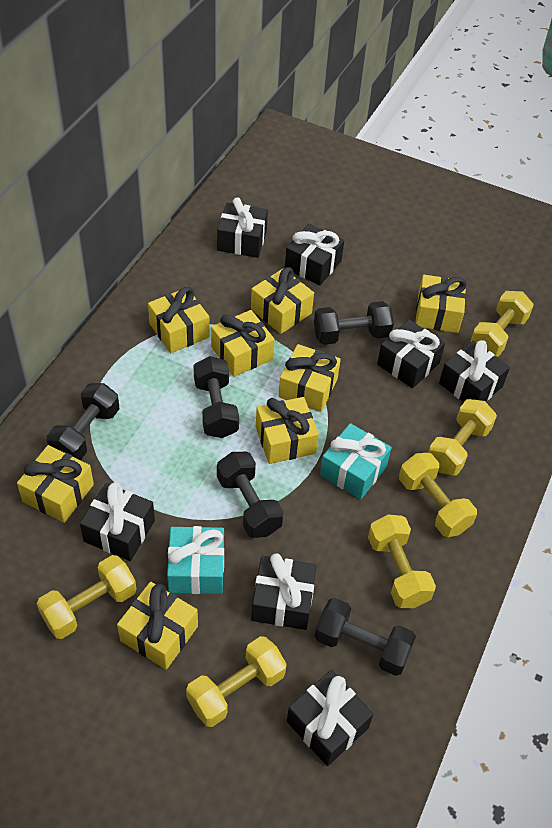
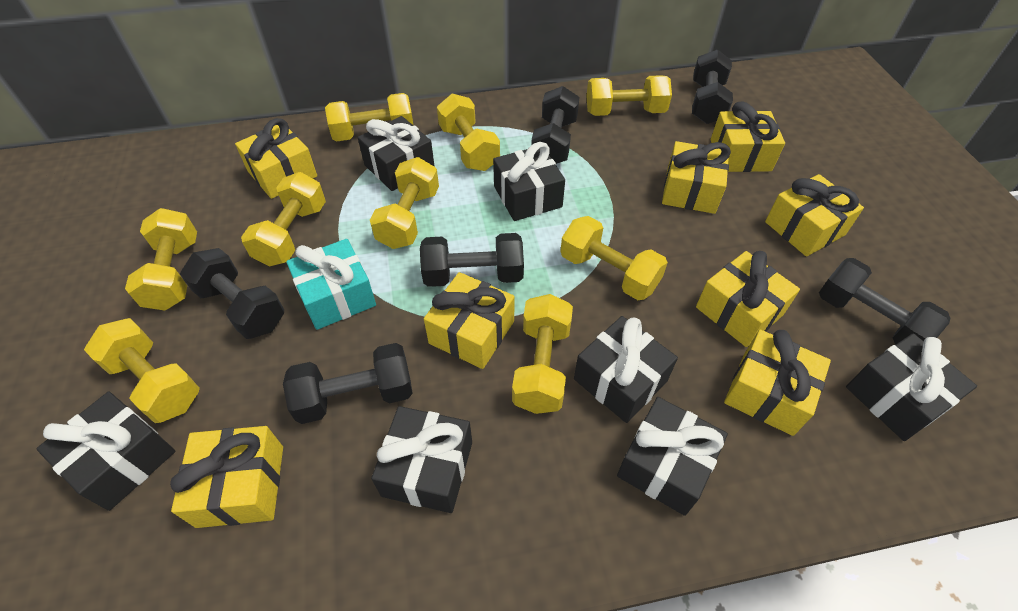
black dumbbell: 5 -> 6
turquoise gift: 2 -> 1
yellow dumbbell: 6 -> 9

